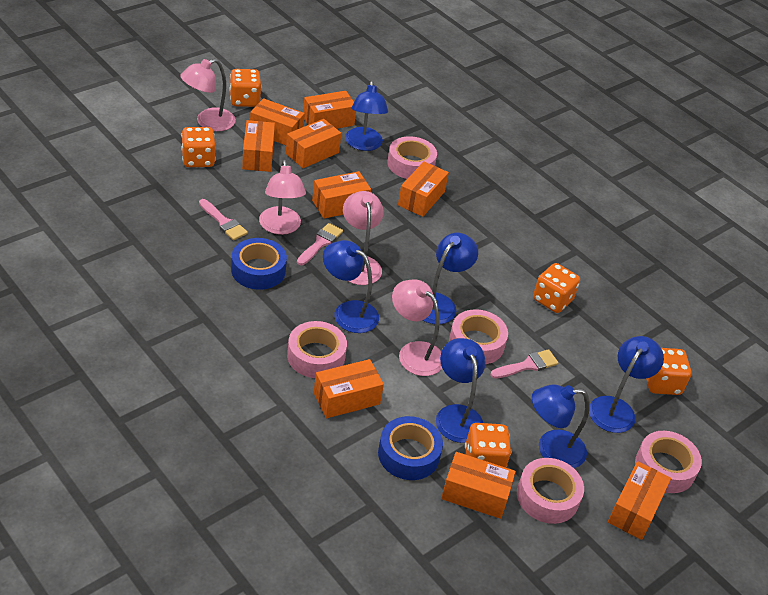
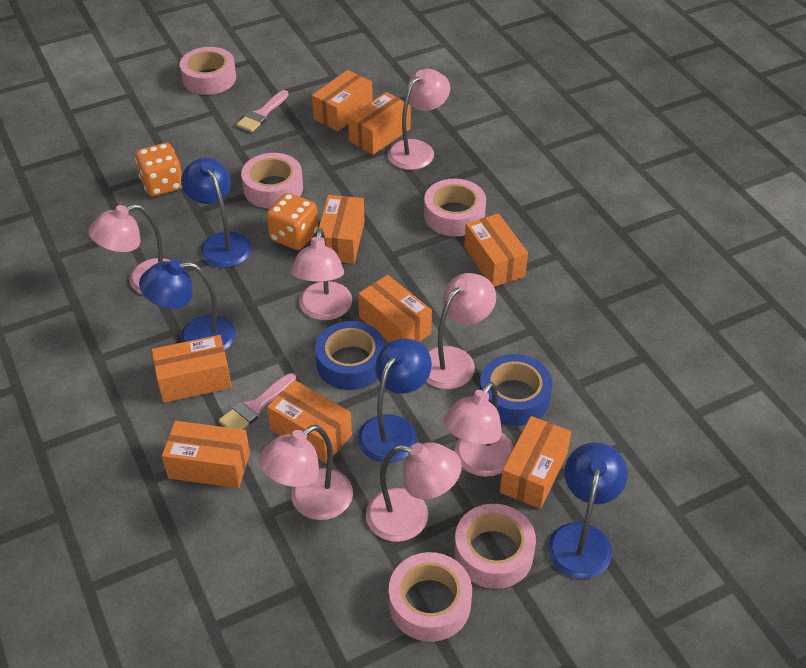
blue lamp: 6 -> 4
orange dice: 5 -> 2
pink brush: 3 -> 2
pink lamp: 4 -> 7

